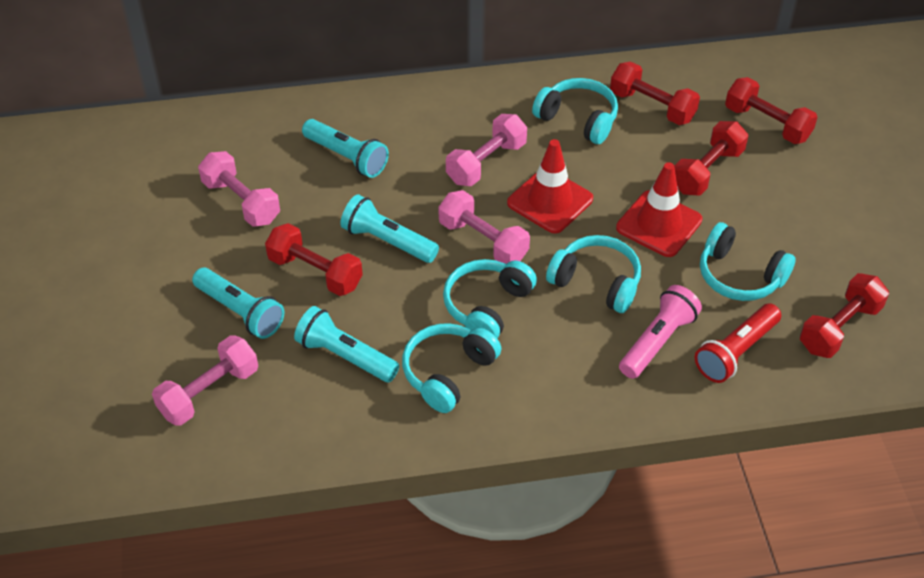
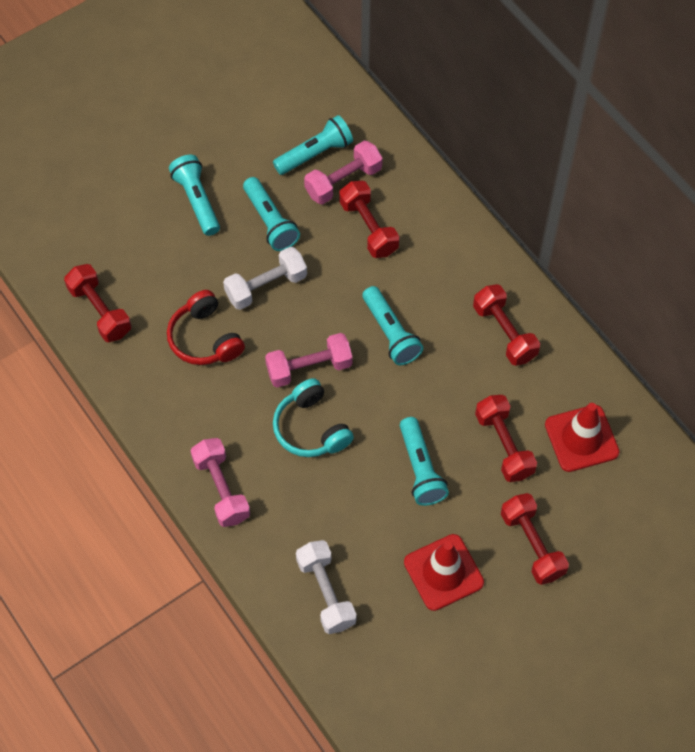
pink dumbbell: 4 -> 3
pink flashlight: 1 -> 0
red flashlight: 1 -> 0
red headphones: 0 -> 1
turquoise flashlight: 4 -> 5
turquoise headphones: 5 -> 1
white dumbbell: 0 -> 2

